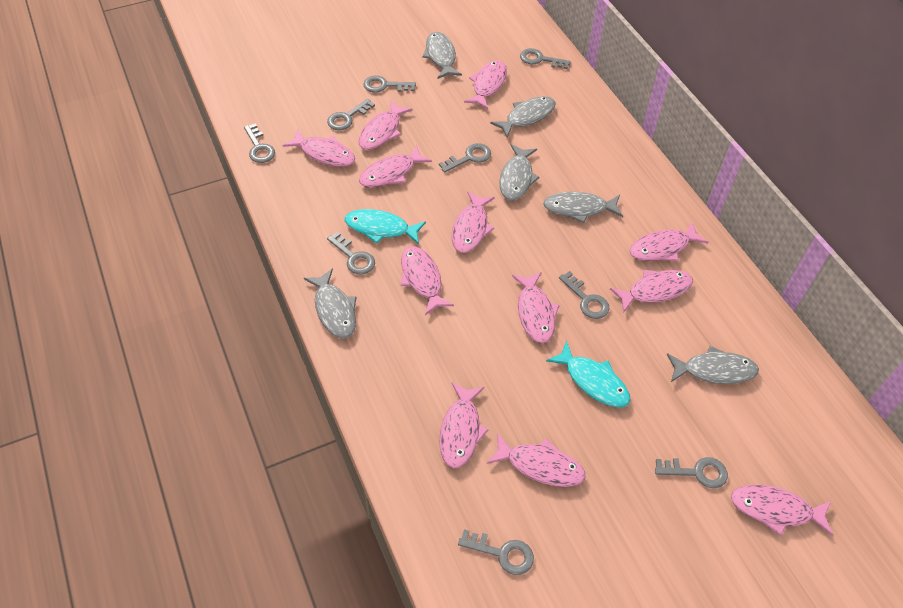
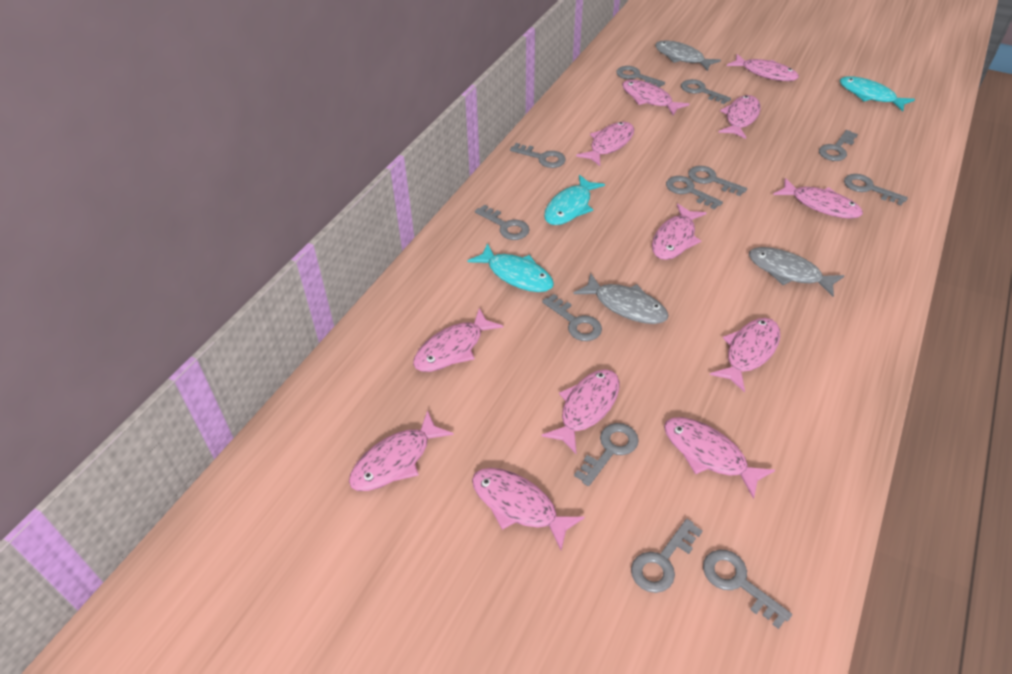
grey fish: 6 -> 3
grey key: 9 -> 12
turquoise fish: 2 -> 3

